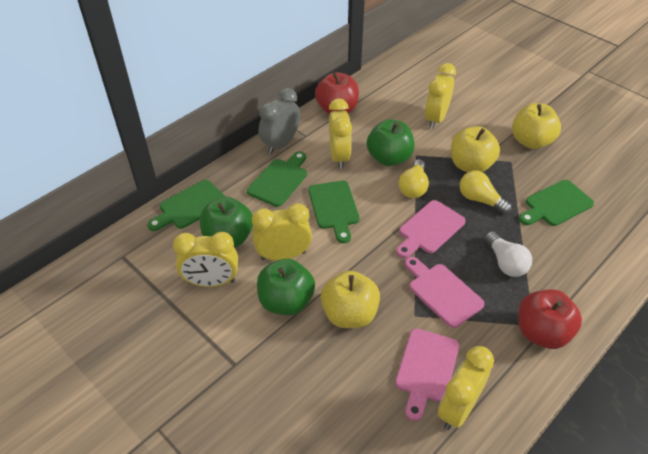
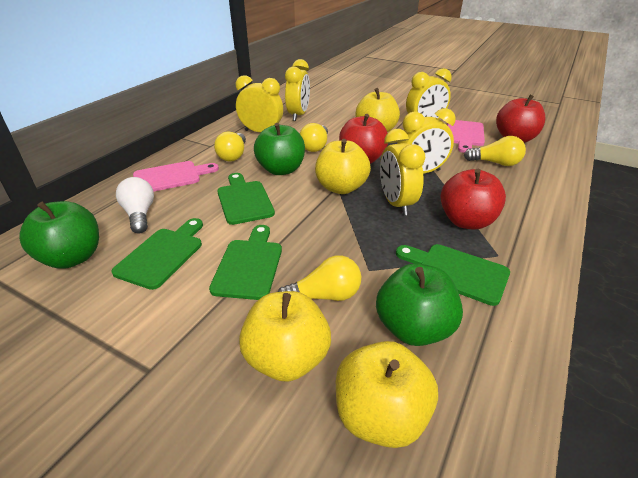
grey clock: 1 -> 0
pink cutting board: 3 -> 2
red apple: 2 -> 3
yellow apple: 3 -> 4
yellow light bulb: 2 -> 4

